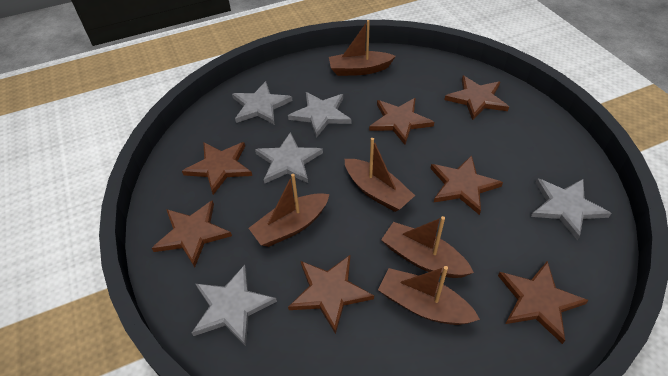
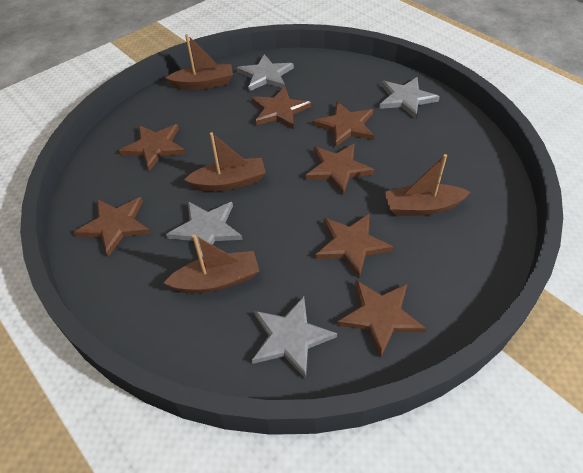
brown boat: 5 -> 4
grey star: 5 -> 4

